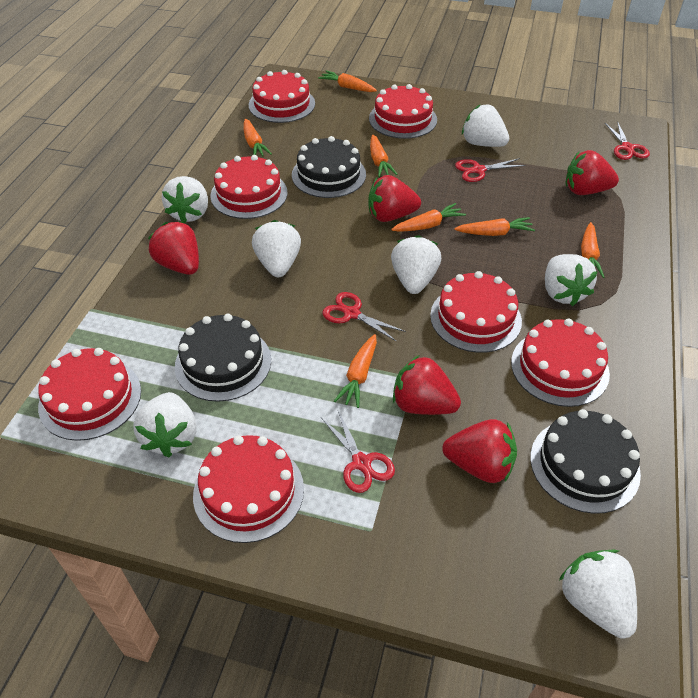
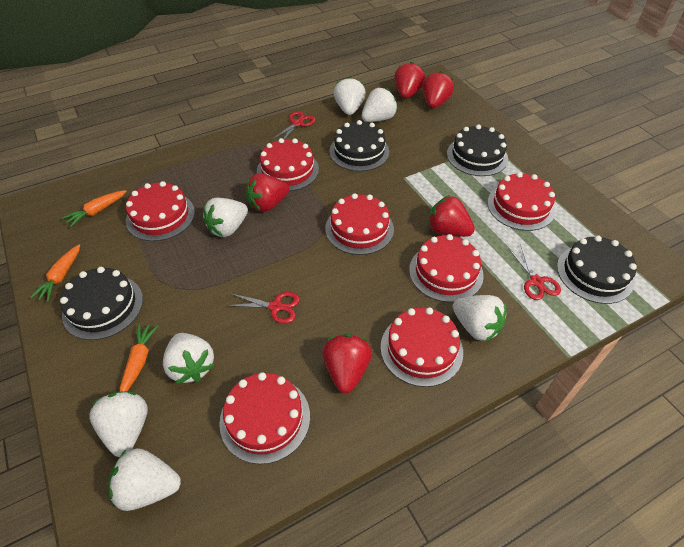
black cake: 3 -> 4
orange carrot: 7 -> 3
red scissors: 4 -> 3

